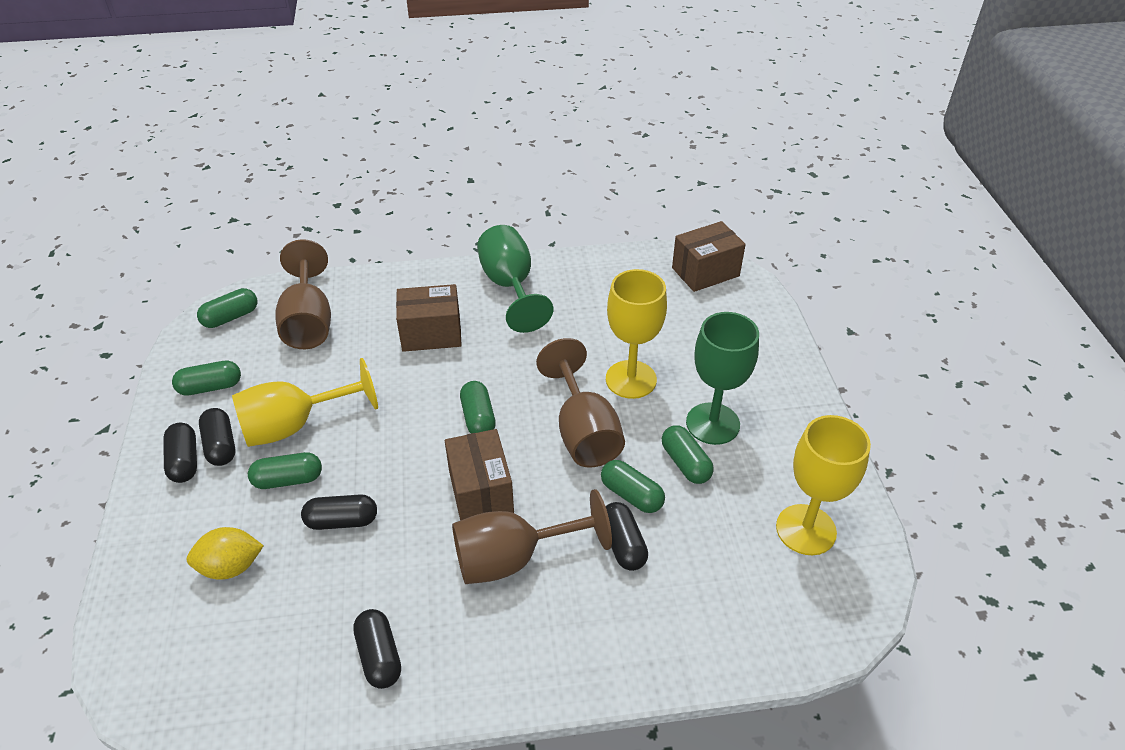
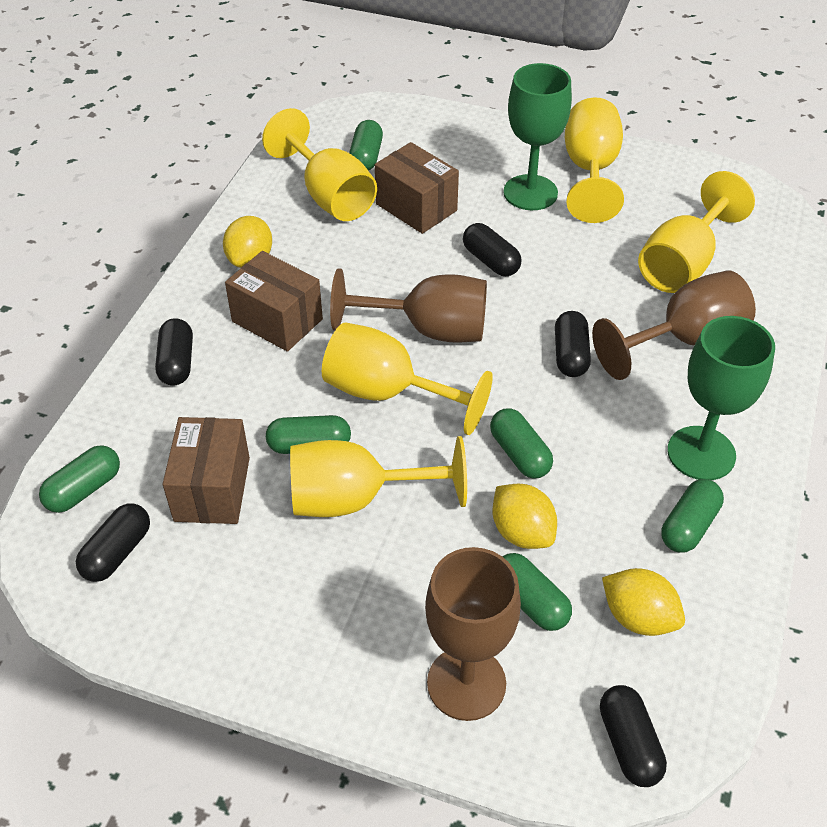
yellow goblet: 3 -> 5
yellow lemon: 1 -> 3

